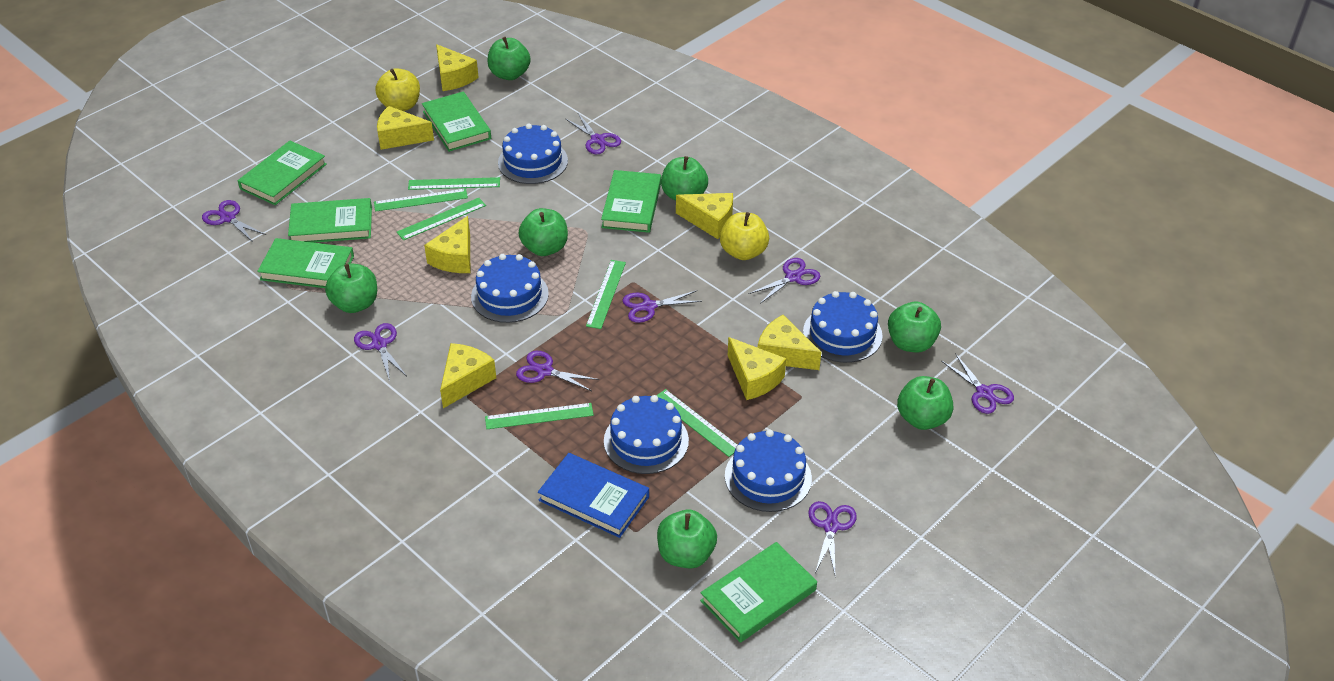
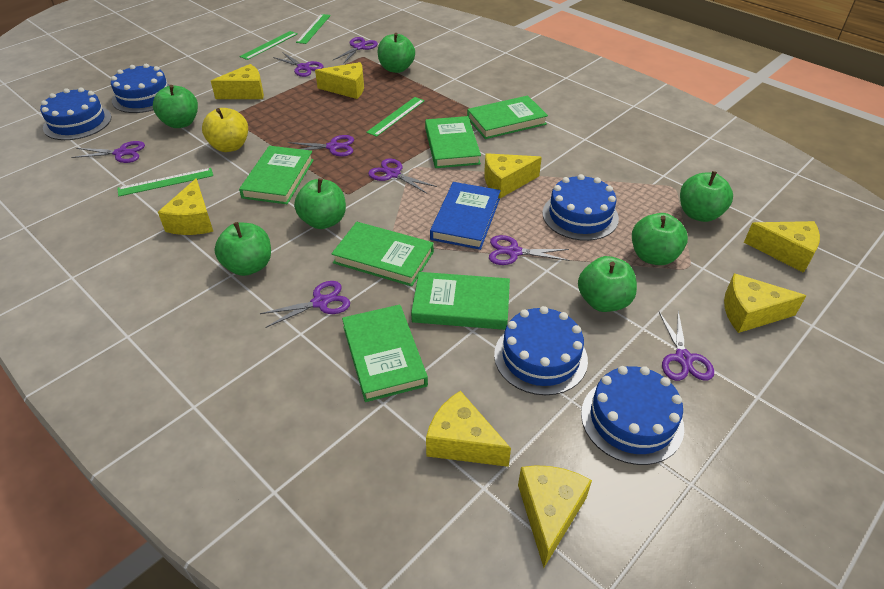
green ruler: 6 -> 4
yellow apple: 2 -> 1
yellow cheese: 7 -> 8

